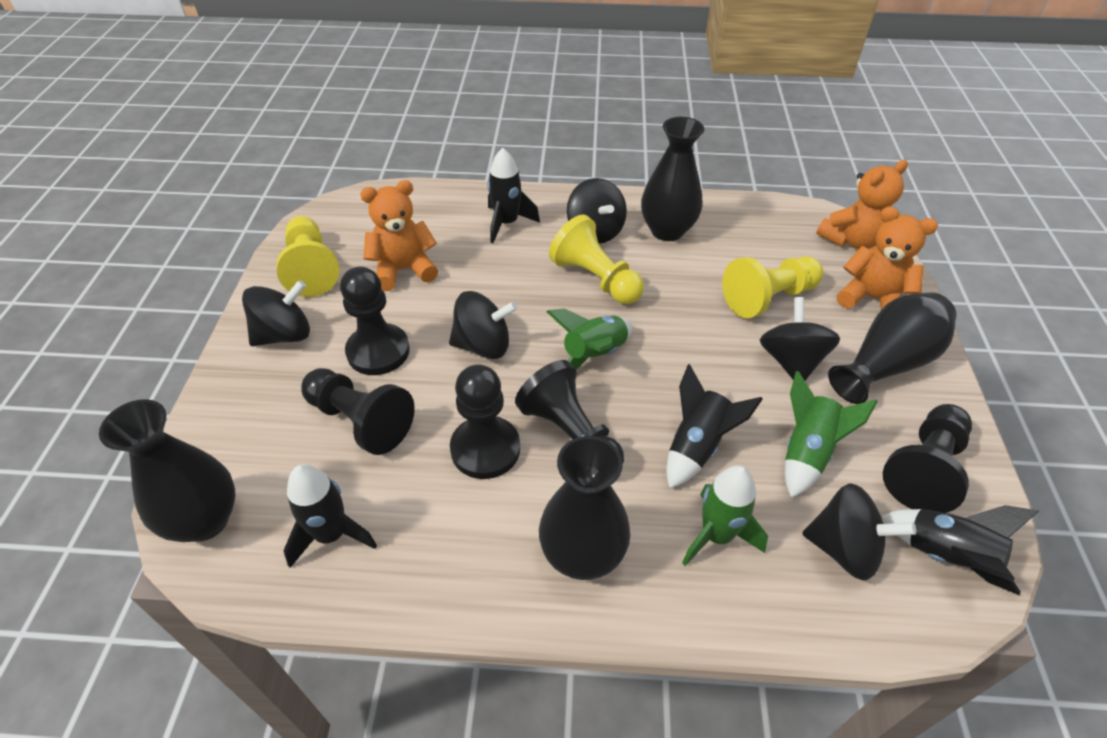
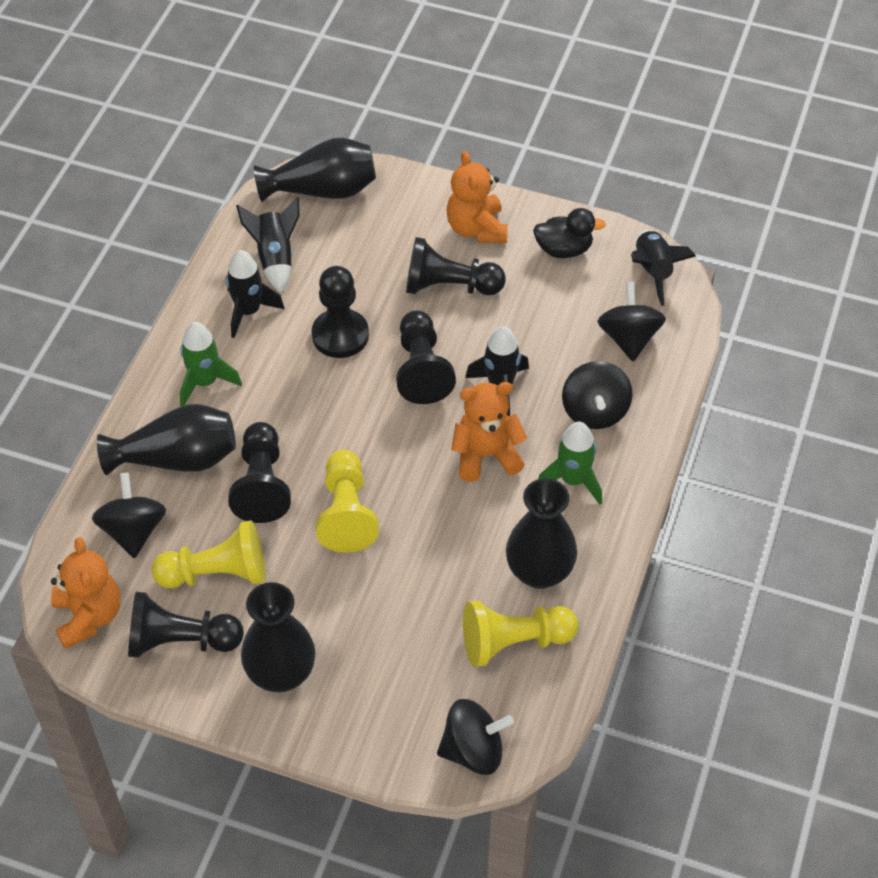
black duck: 0 -> 1
black spinning top: 5 -> 4
green rocket: 3 -> 2

